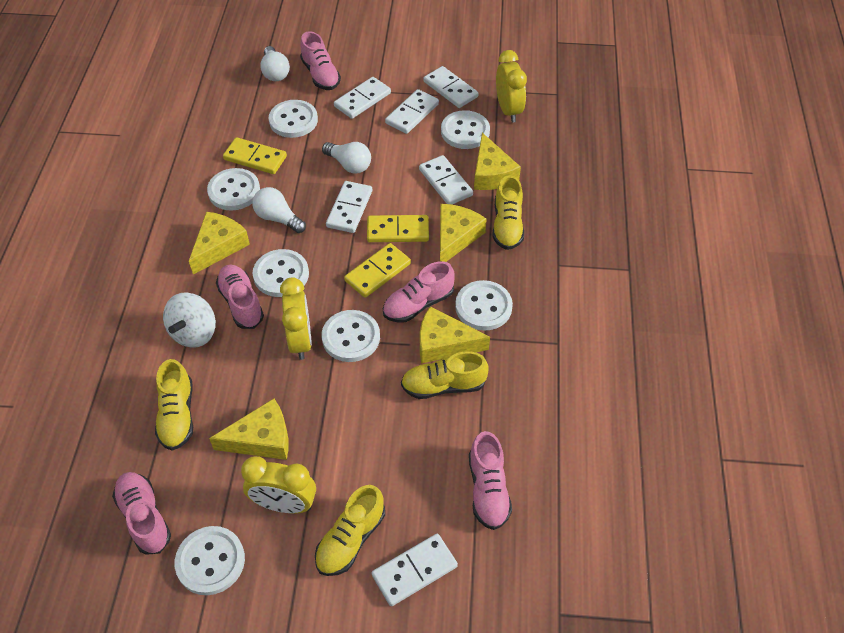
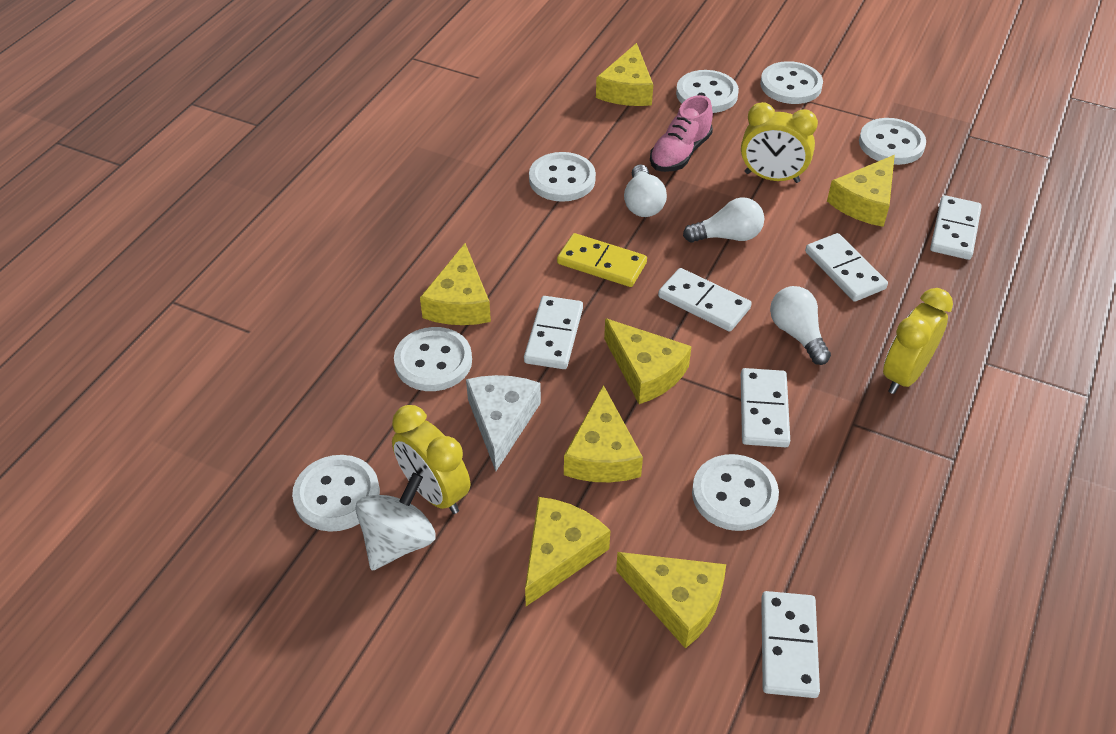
pink shoe: 5 -> 1
white cheese: 0 -> 1
yellow cheese: 5 -> 7
yellow domino: 3 -> 1
yellow shoe: 4 -> 0

